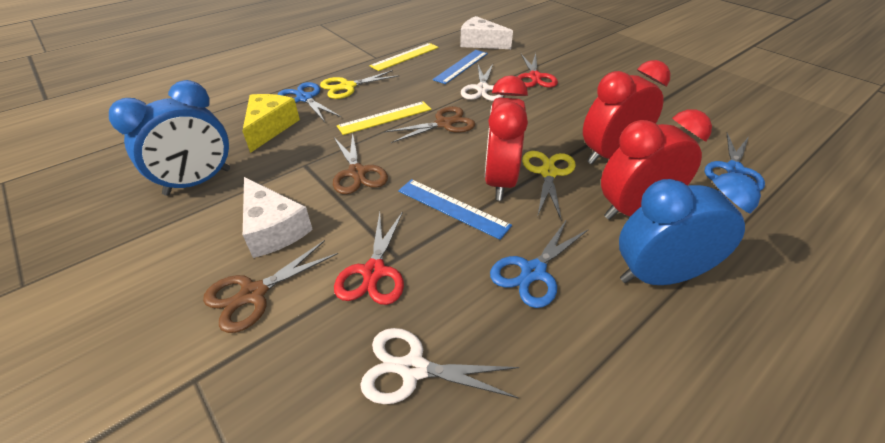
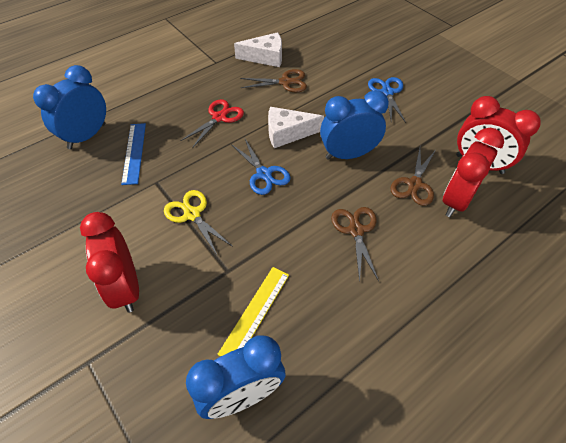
blue clock: 2 -> 3
blue ruler: 2 -> 1
blue scissors: 3 -> 2
red scissors: 2 -> 1
white scissors: 2 -> 0
yellow cheese: 1 -> 0
yellow ruler: 2 -> 1
yellow scissors: 2 -> 1

